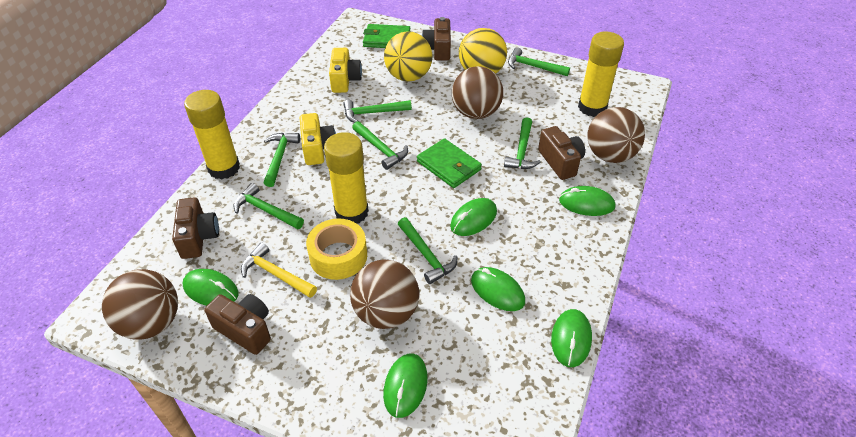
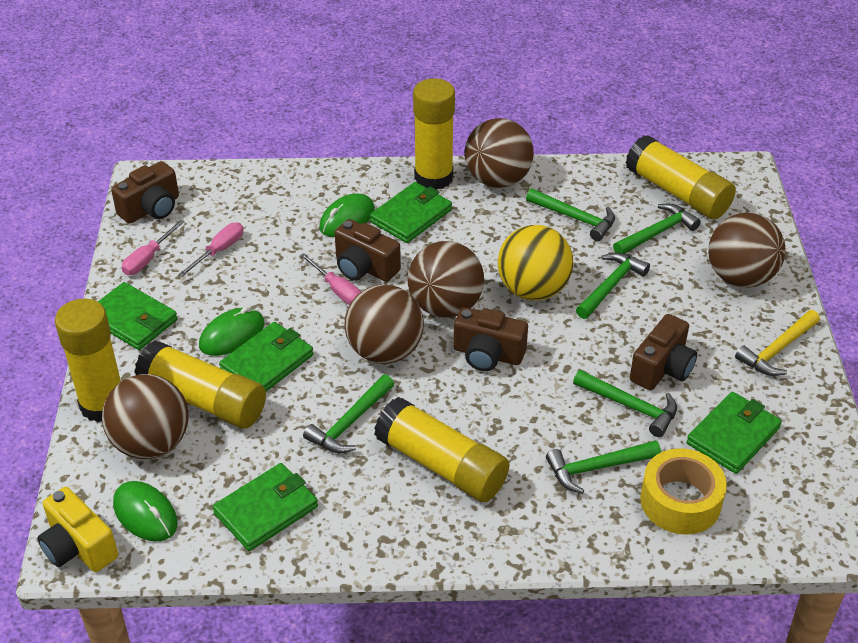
brown ball: 4 -> 5
green hammer: 7 -> 6
green mouse: 6 -> 3
green wallet: 2 -> 5
pink screwdriver: 0 -> 3
yellow ball: 2 -> 1
yellow camera: 2 -> 1
yellow glue stick: 3 -> 5

